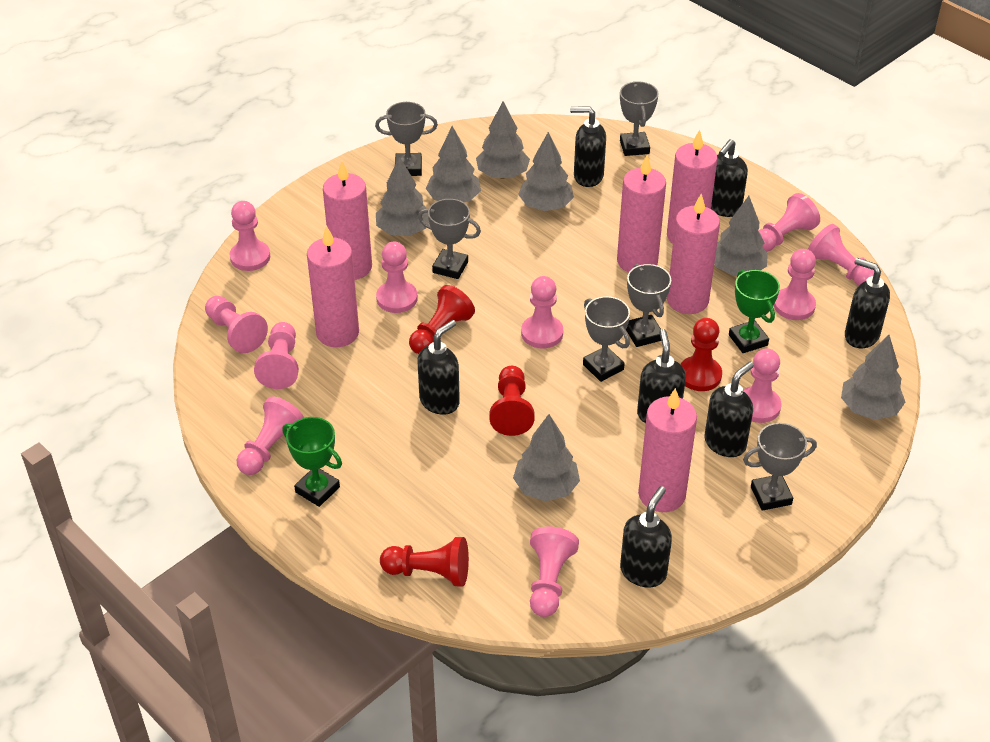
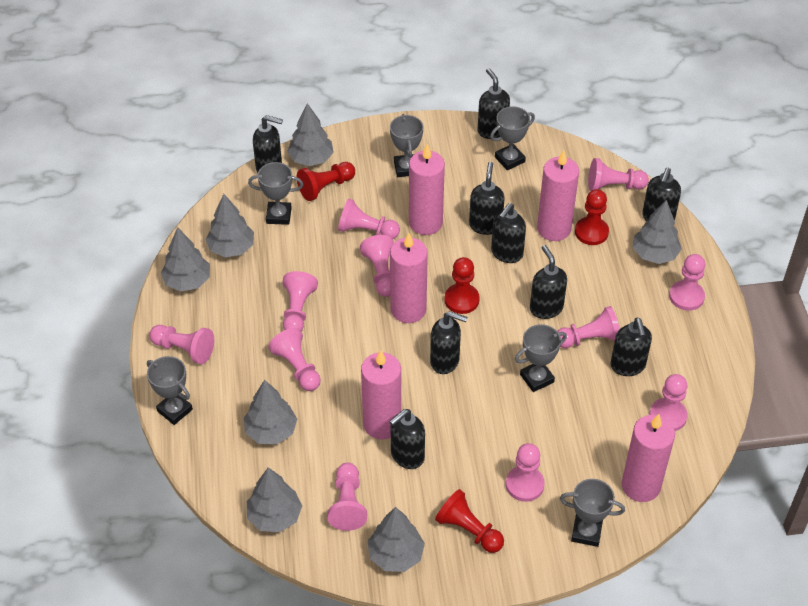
black soap dispenser: 7 -> 9
green trophy: 2 -> 0
pink candle: 6 -> 5

